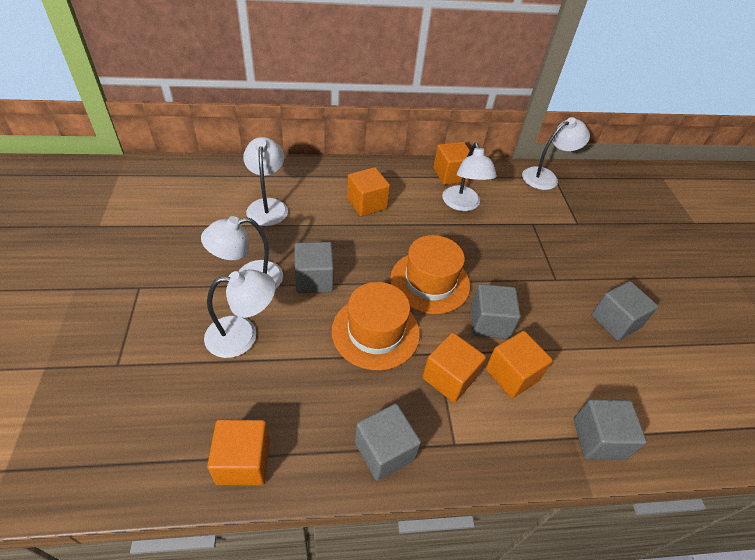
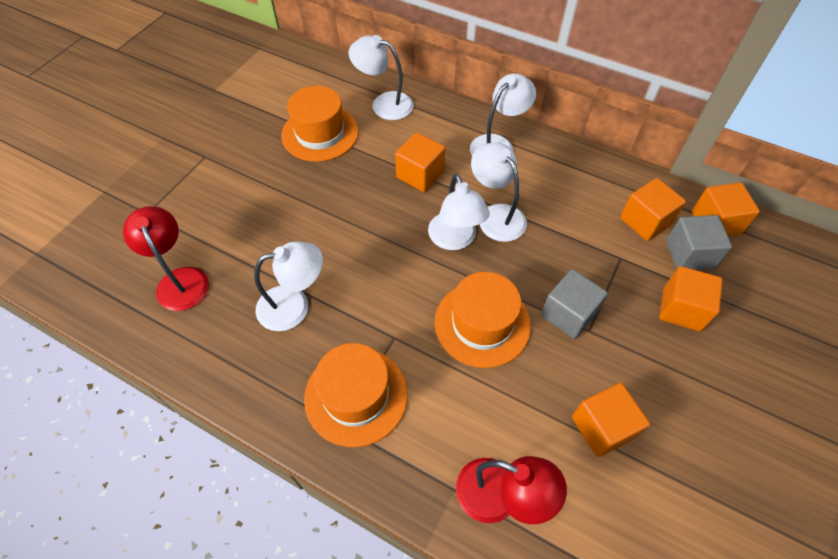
grey cube: 5 -> 2
orange hat: 2 -> 3
red lamp: 0 -> 2

